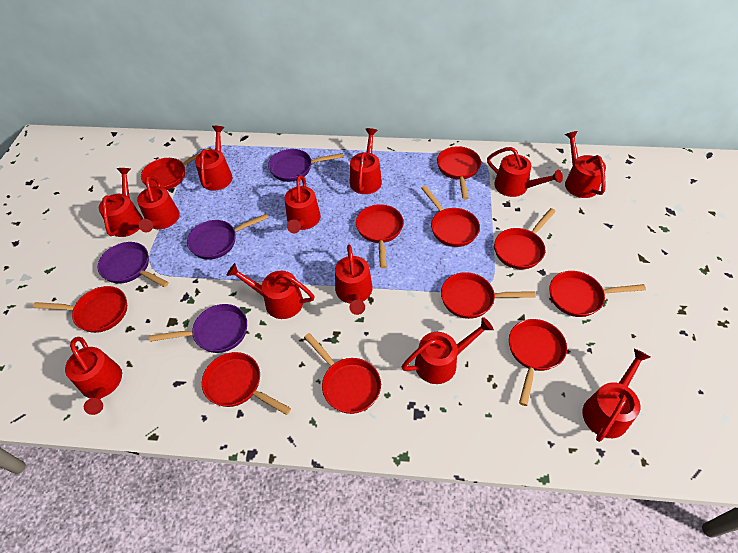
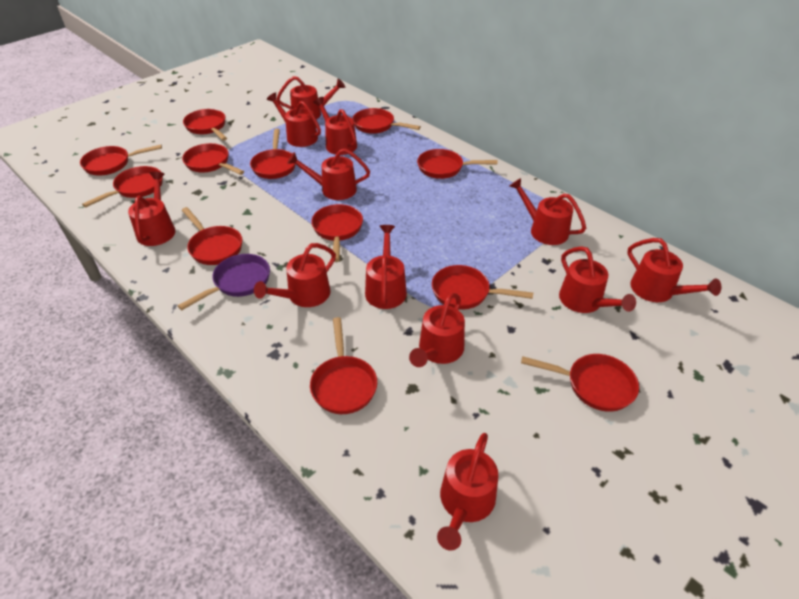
purple pan: 4 -> 1
red pan: 11 -> 12

